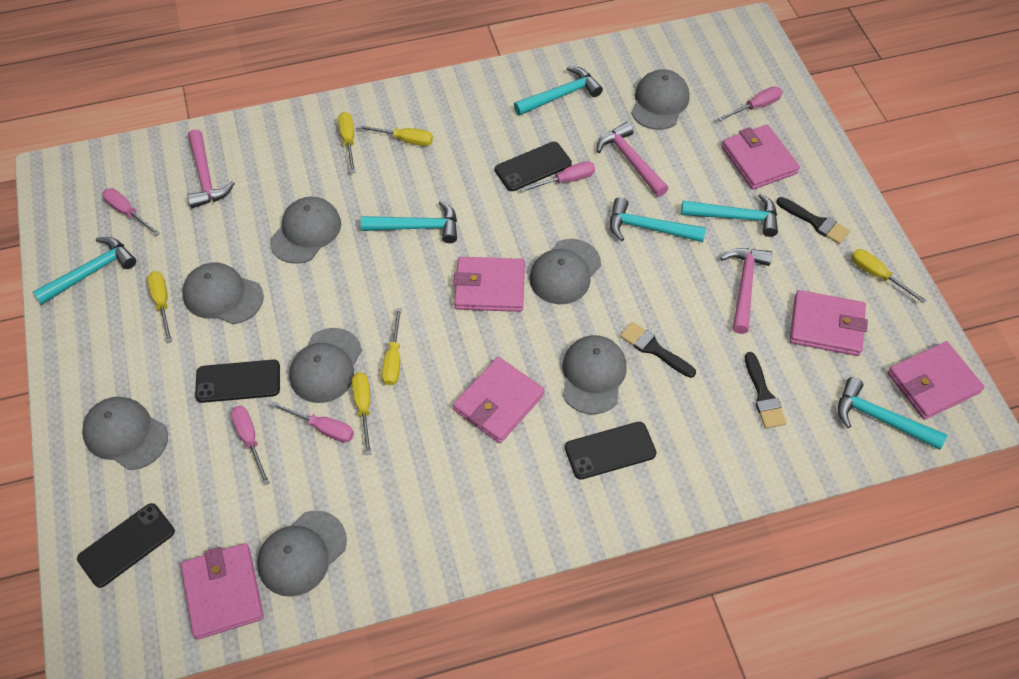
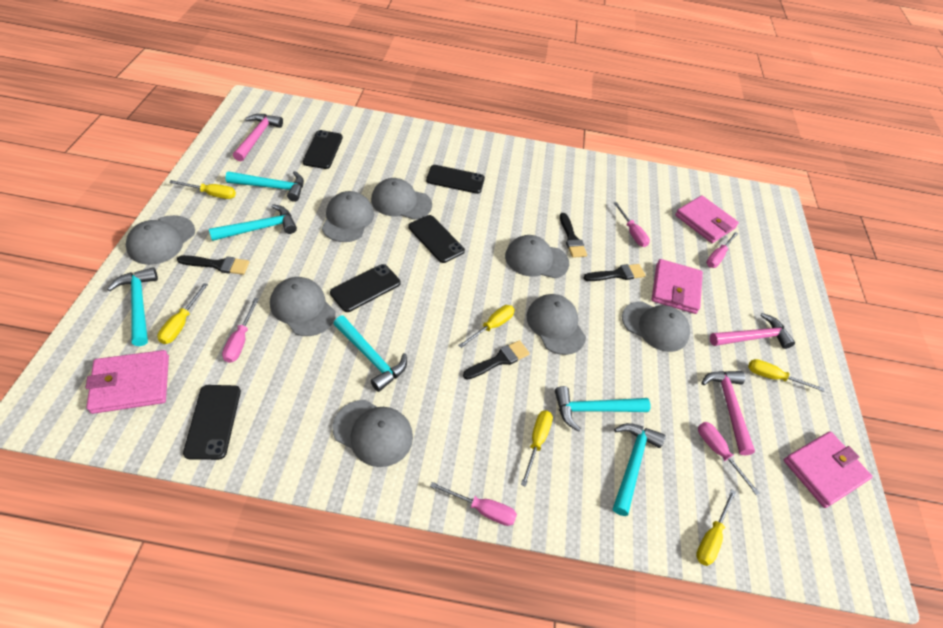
black brush: 3 -> 4
black phone: 4 -> 5
pink wallet: 6 -> 4

